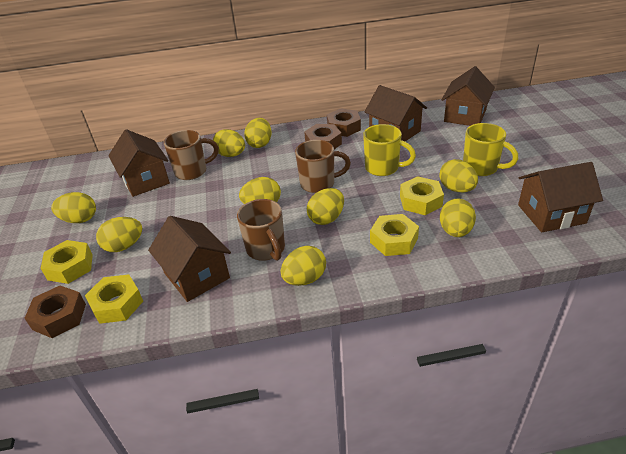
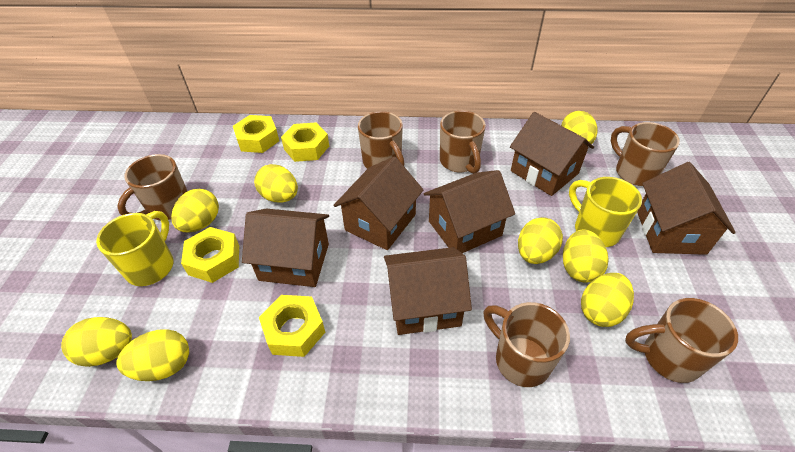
brown house: 5 -> 6
brown mug: 3 -> 6
brown nut: 3 -> 0
yellow egg: 9 -> 8

